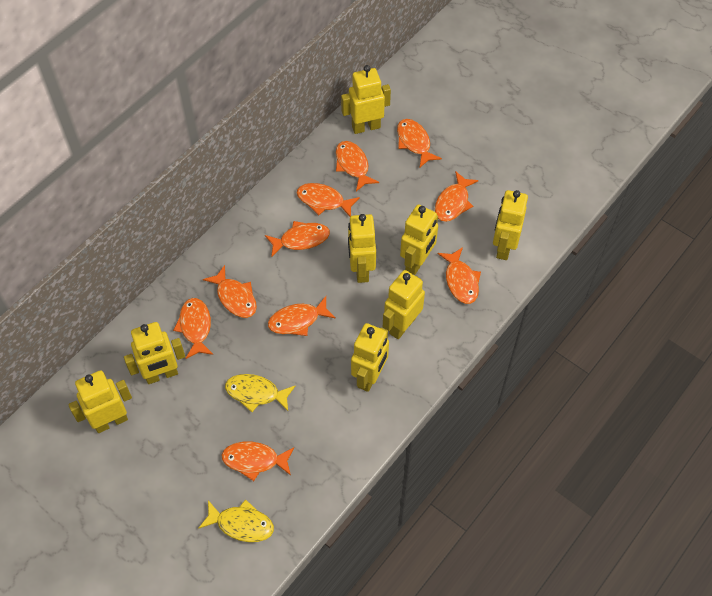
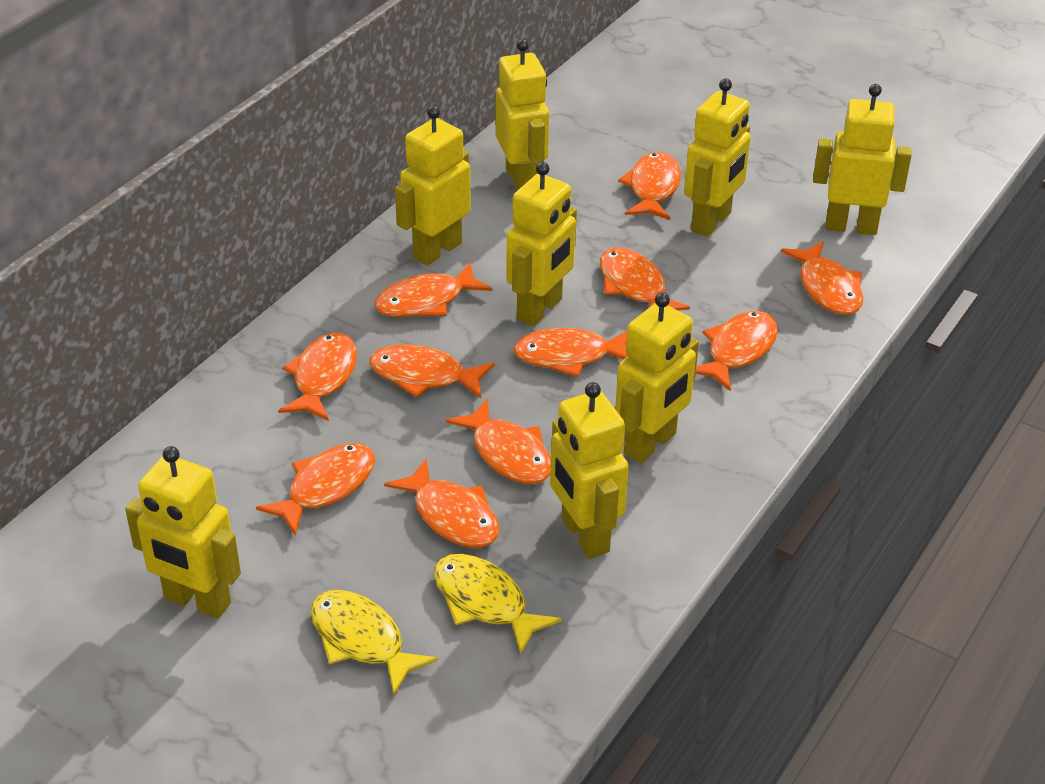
orange fish: 10 -> 11

